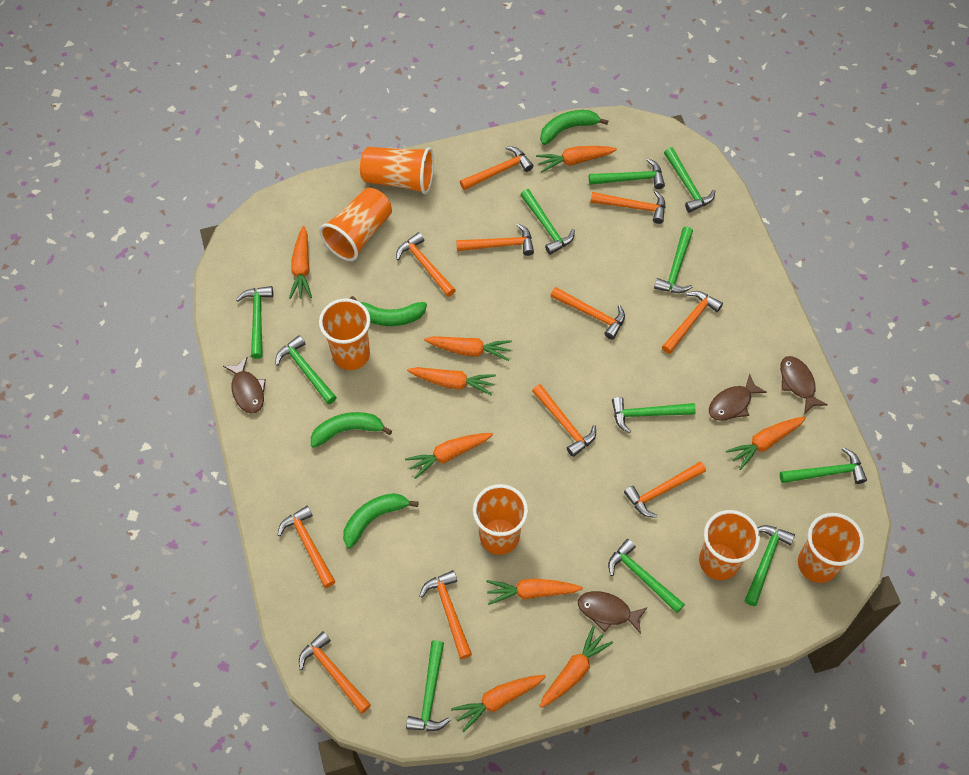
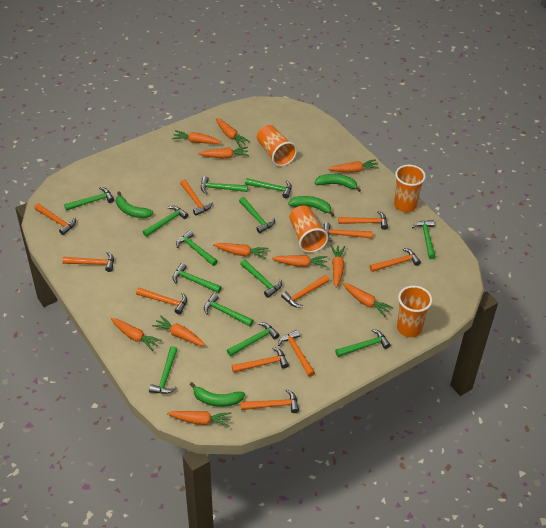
brown fish: 4 -> 0
green hammer: 11 -> 13
orange carrot: 9 -> 11
orange cup: 6 -> 4

